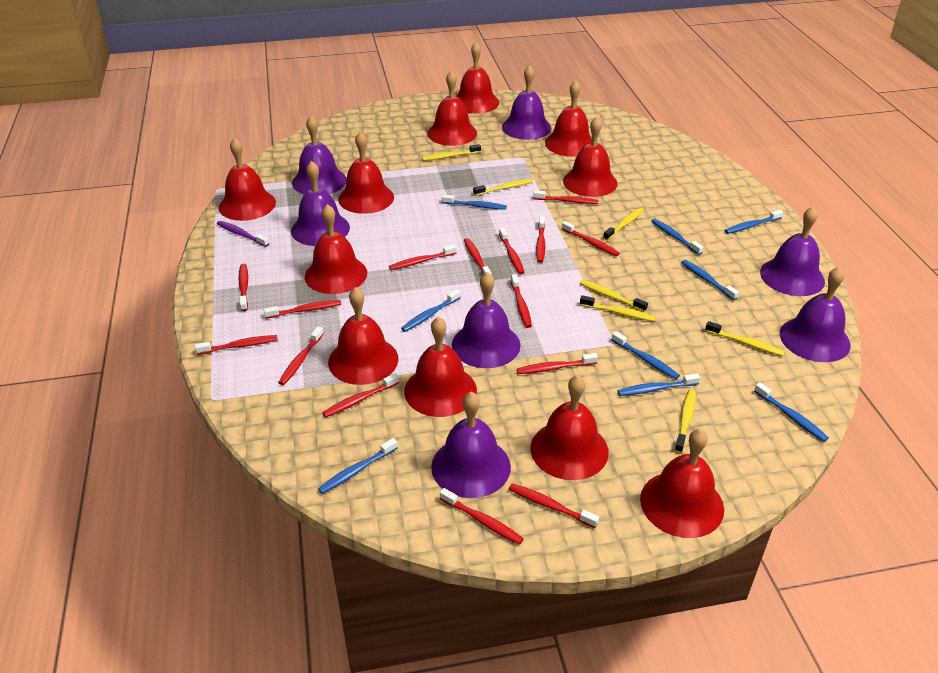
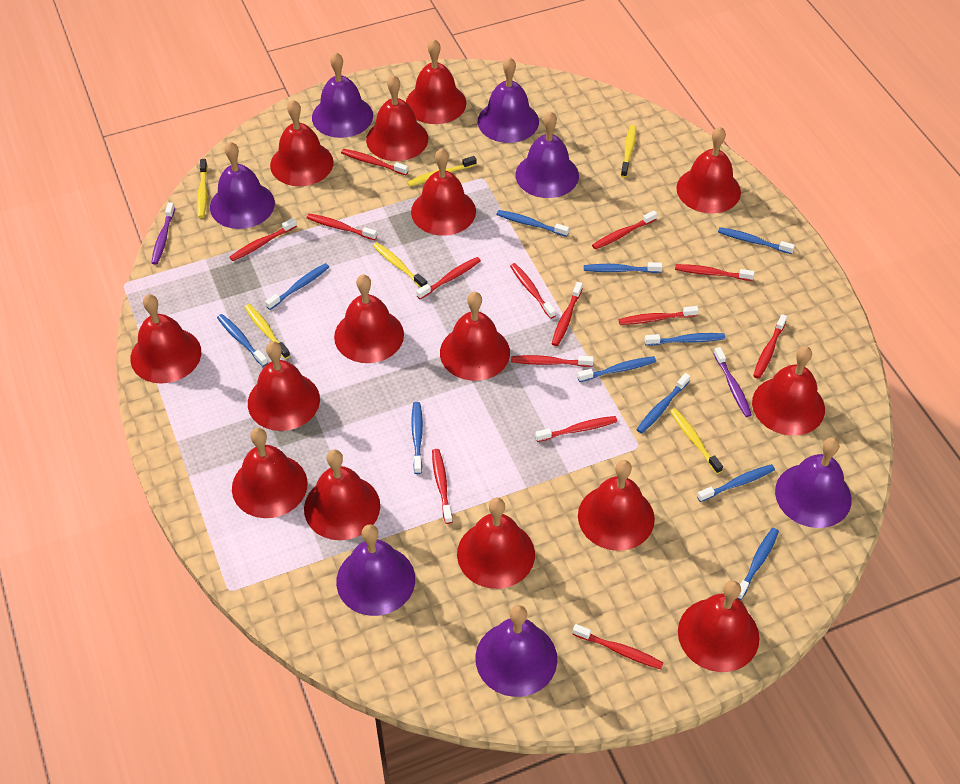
blue toothbrush: 9 -> 11
purple toothbrush: 1 -> 2
red bell: 11 -> 15
red toothbrush: 15 -> 14
yellow toothbrush: 7 -> 6

